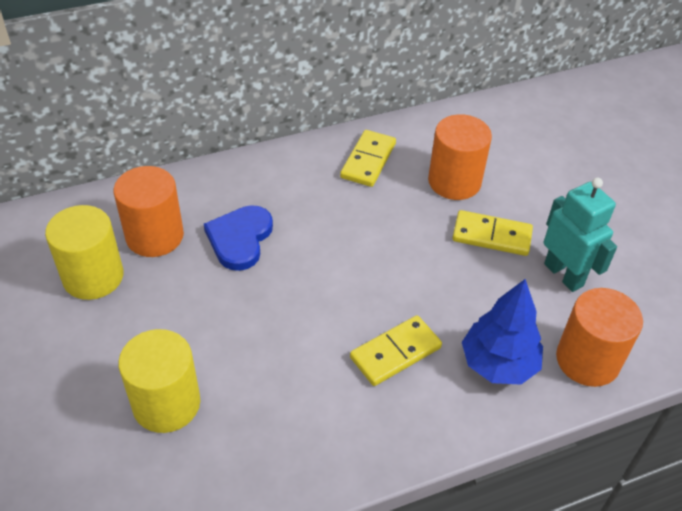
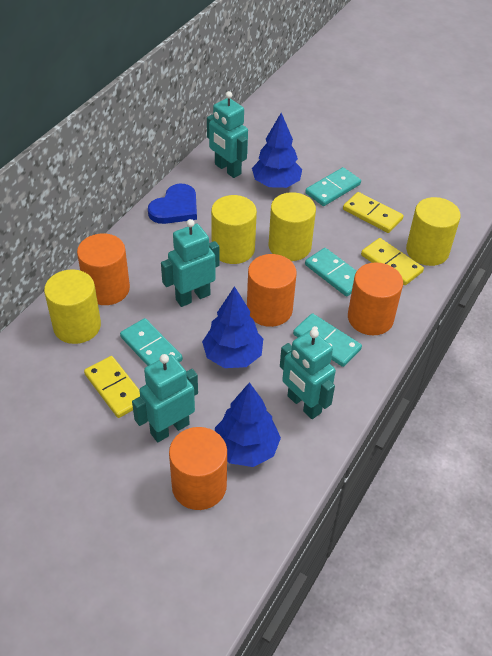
blue tree: 1 -> 3
orange cylinder: 3 -> 4
turquoise domino: 0 -> 4
turquoise robot: 1 -> 4
yellow cylinder: 2 -> 4

